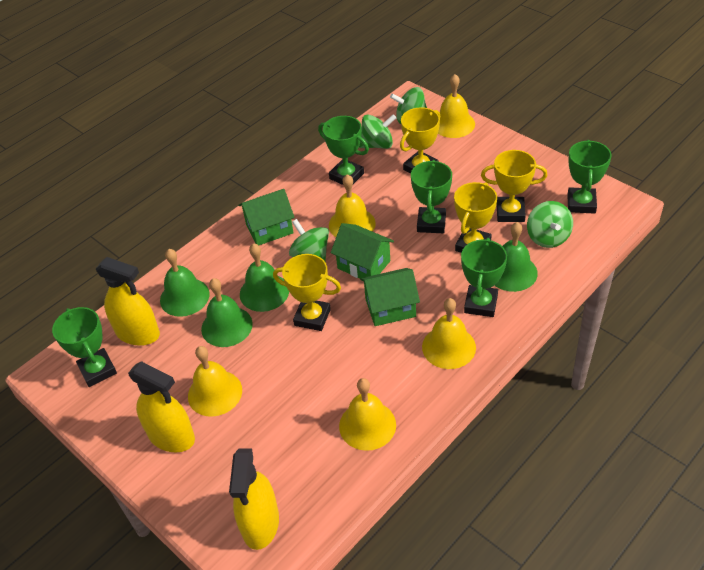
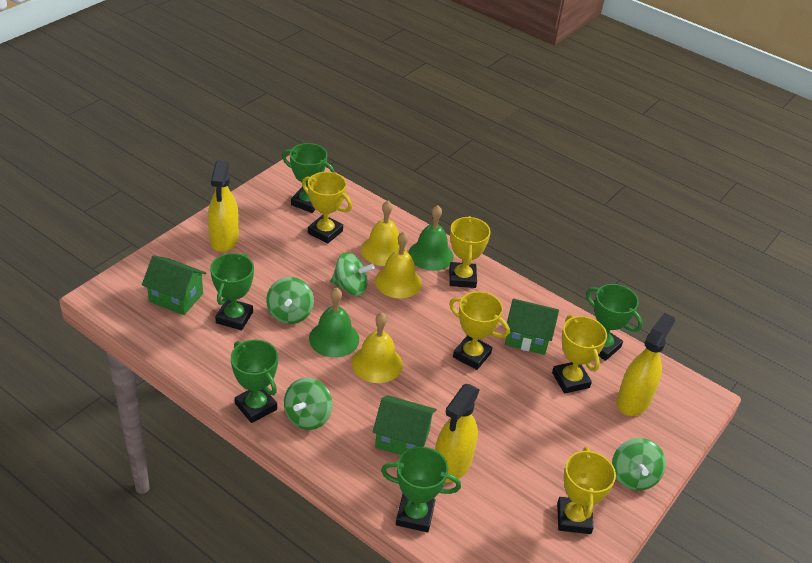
green bell: 4 -> 2
yellow bell: 5 -> 3
yellow trophy: 4 -> 5

